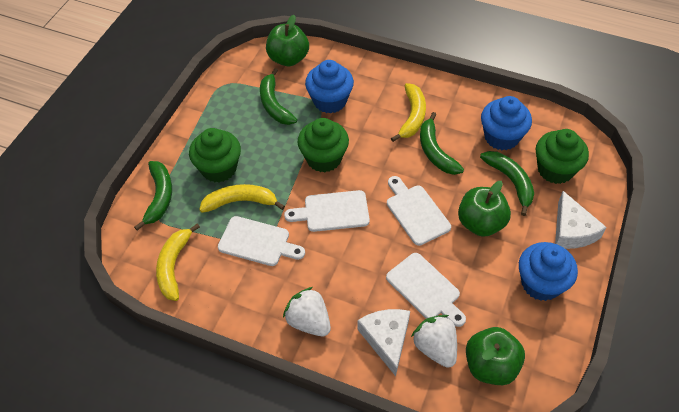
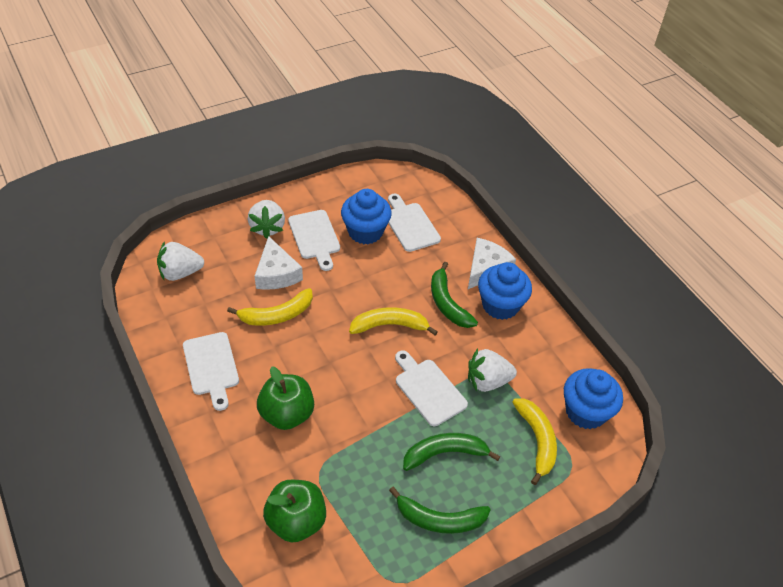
green apple: 3 -> 2
green banana: 4 -> 3
green cupcake: 3 -> 0
white strawberry: 2 -> 3

